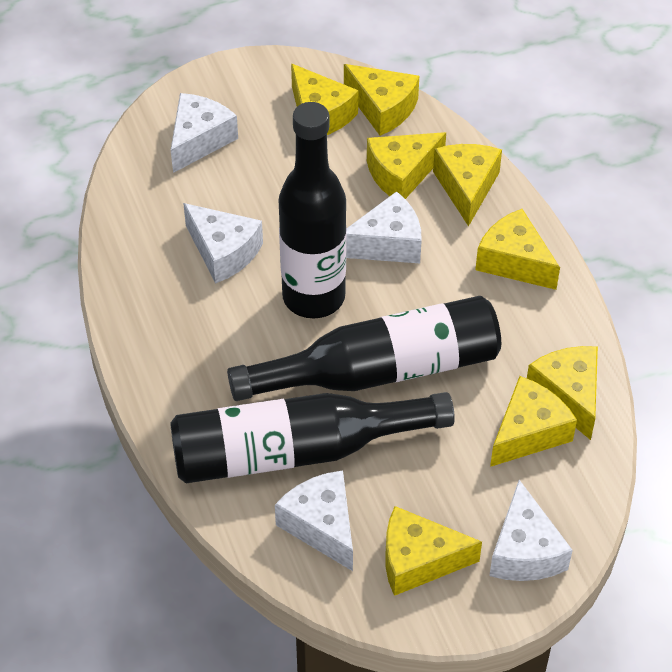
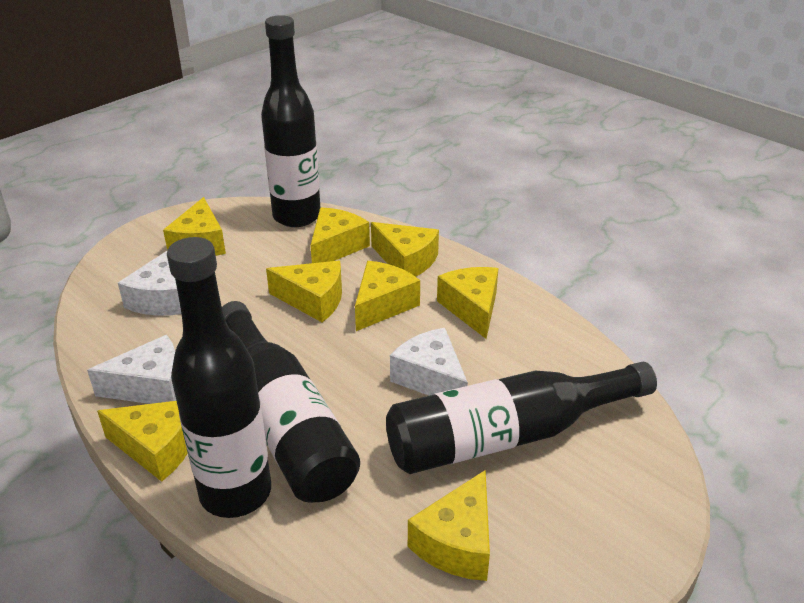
black bottle: 3 -> 4
white cheese: 5 -> 3

